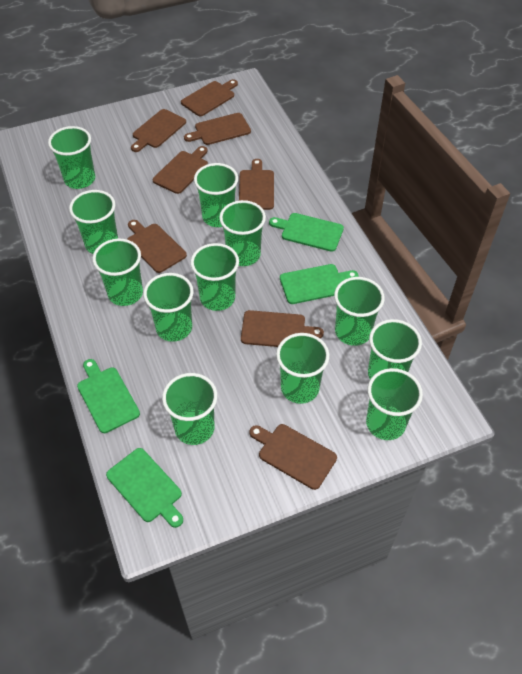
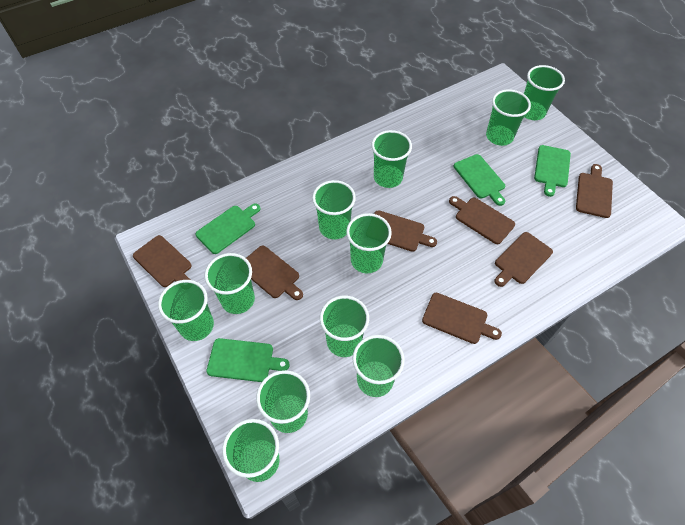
brown cutting board: 8 -> 7
green cup: 12 -> 11

